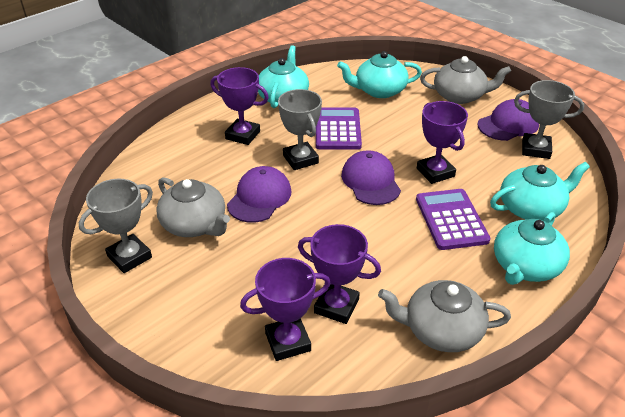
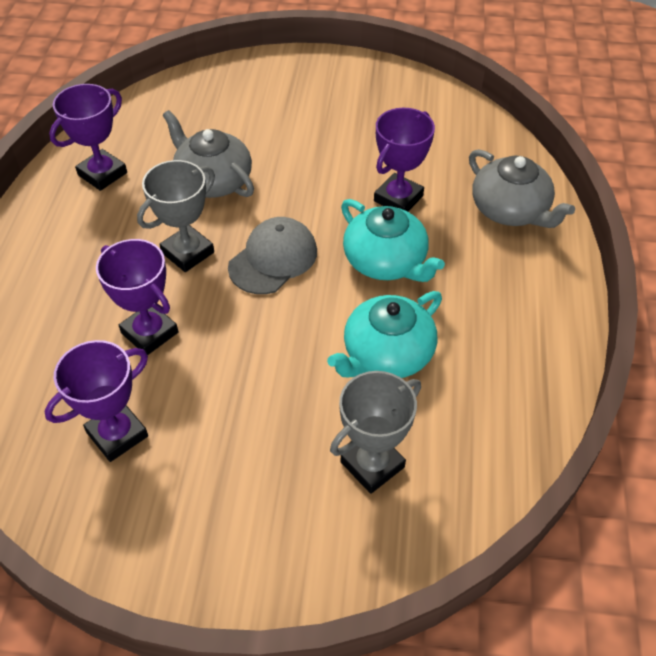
grey cap: 0 -> 1
grey teapot: 3 -> 2
grey trophy: 3 -> 2
purple calculator: 2 -> 0
purple cap: 3 -> 0
turquoise teapot: 4 -> 2

